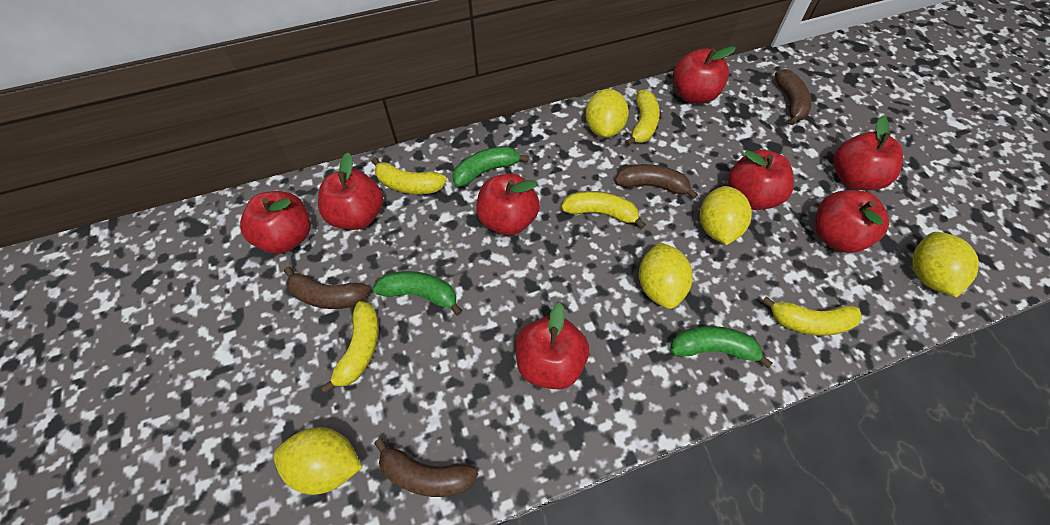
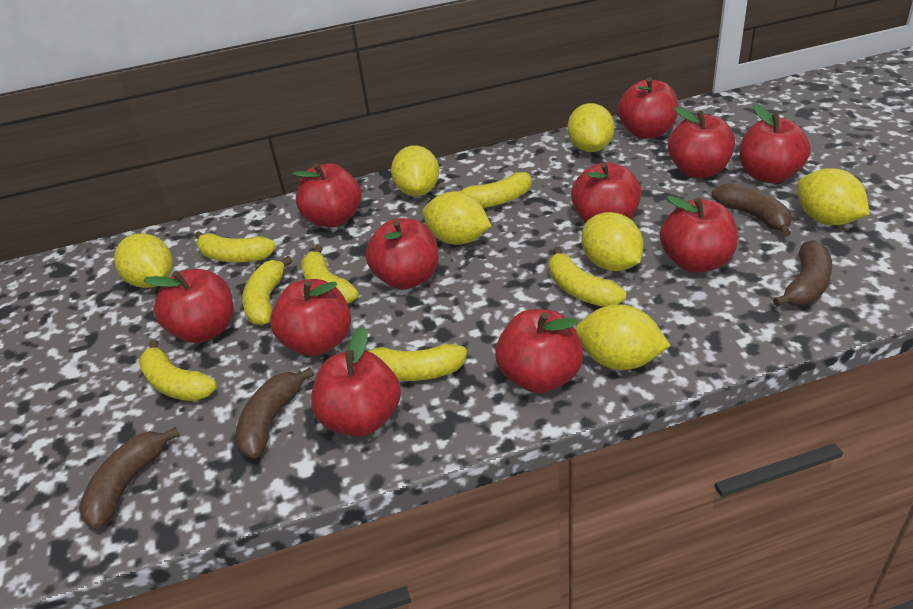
green banana: 3 -> 0
red apple: 8 -> 11
yellow banana: 5 -> 7
yellow lemon: 5 -> 7

